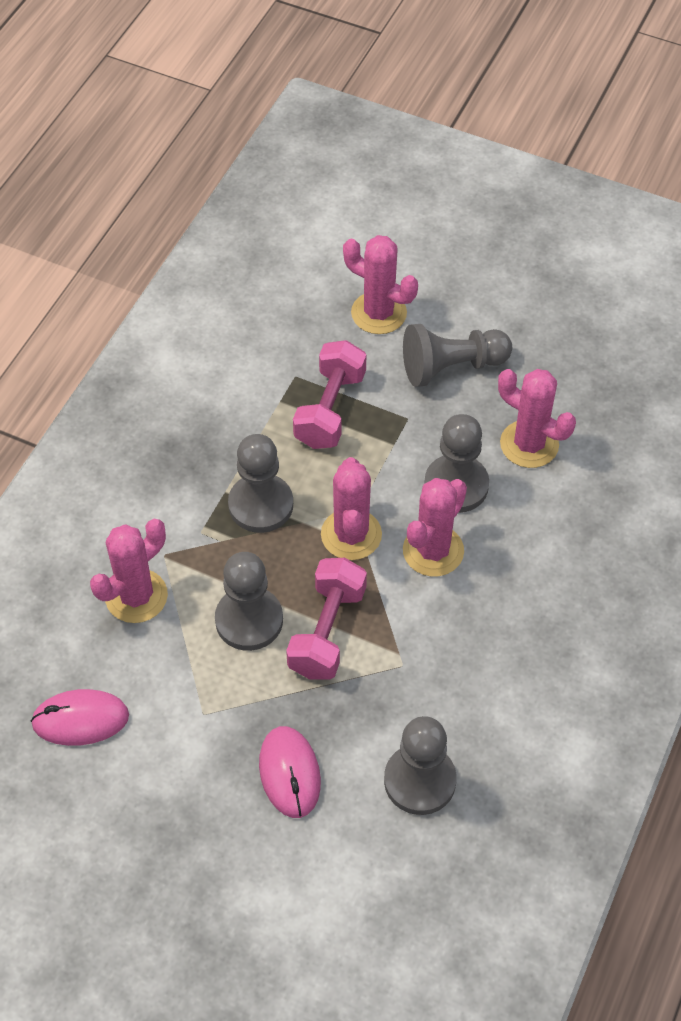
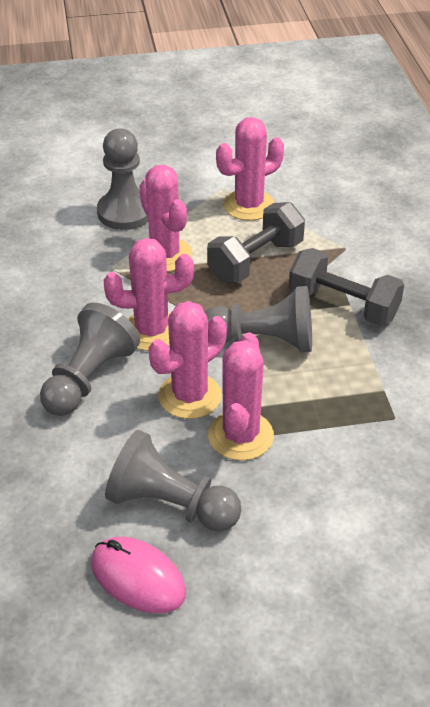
grey dumbbell: 0 -> 2
grey pawn: 5 -> 4
pink dumbbell: 2 -> 0
pink mouse: 2 -> 1

